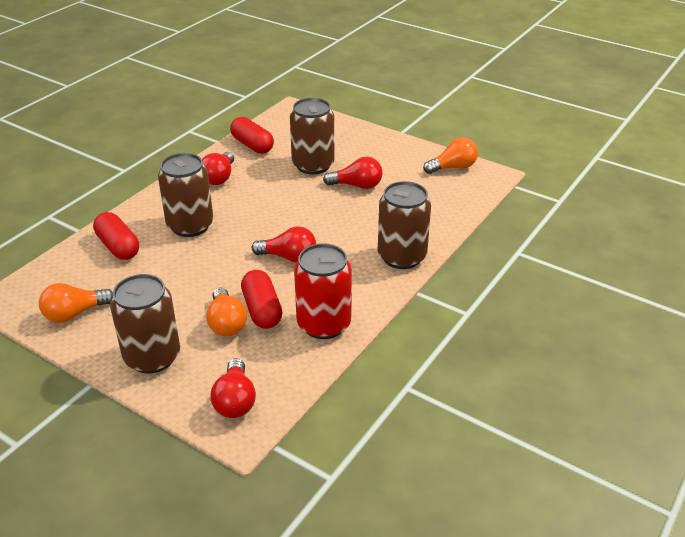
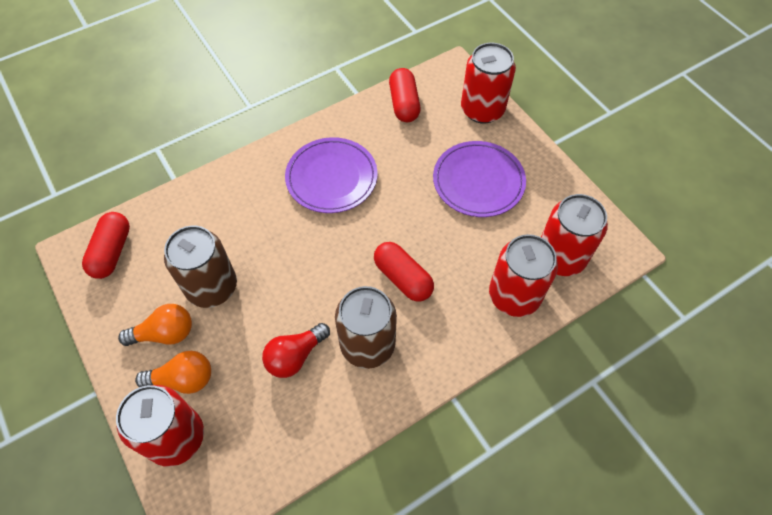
brown can: 4 -> 2
orange light bulb: 3 -> 2
purple plate: 0 -> 2
red can: 1 -> 4
red light bulb: 4 -> 1

